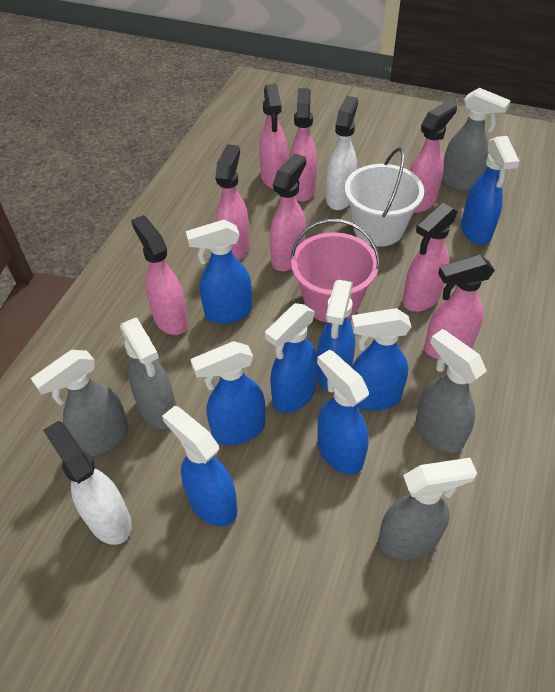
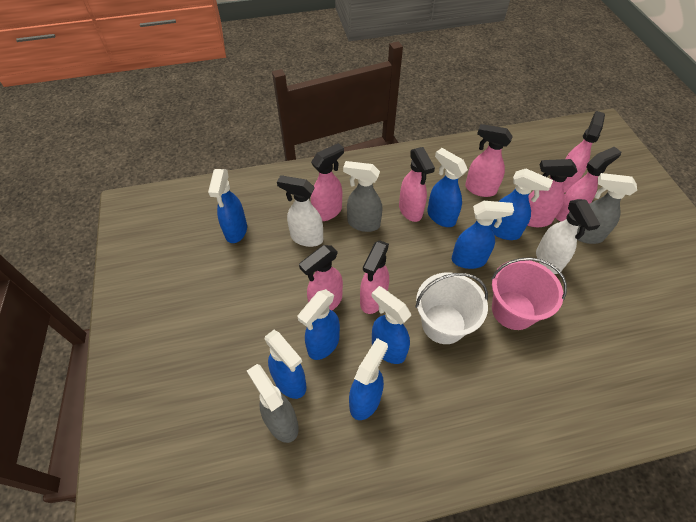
grey spray bottle: 5 -> 3

